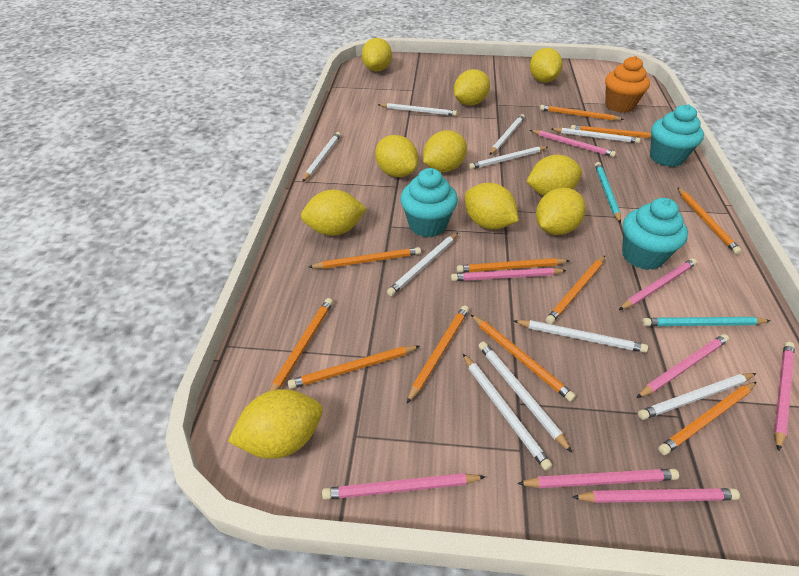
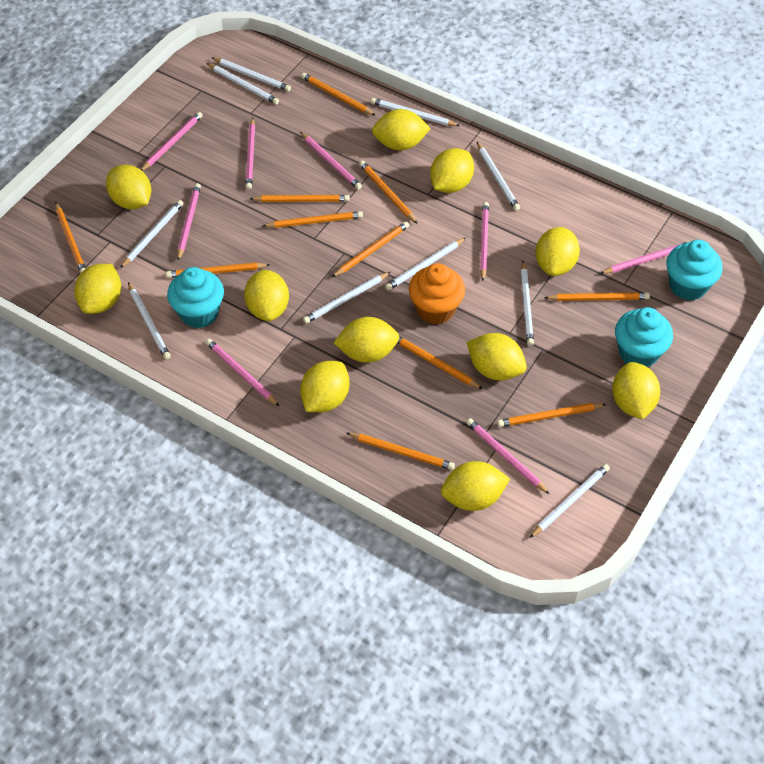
turquoise pencil: 2 -> 0
yellow lemon: 10 -> 11

